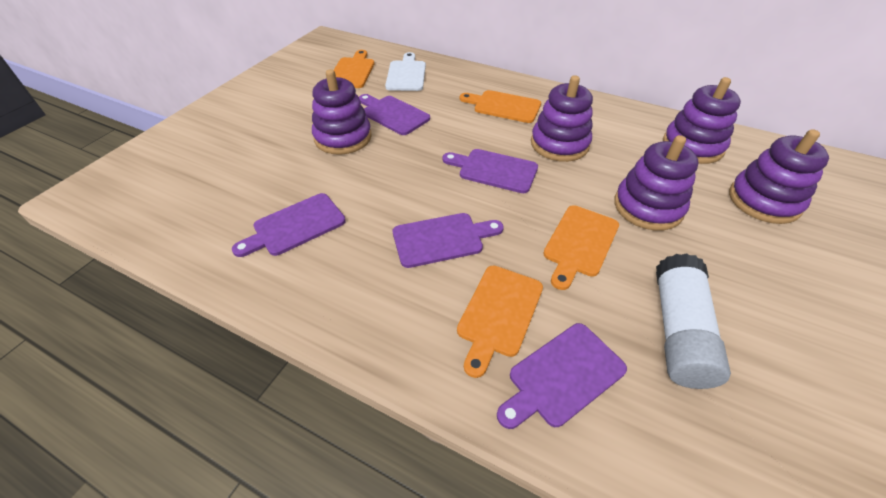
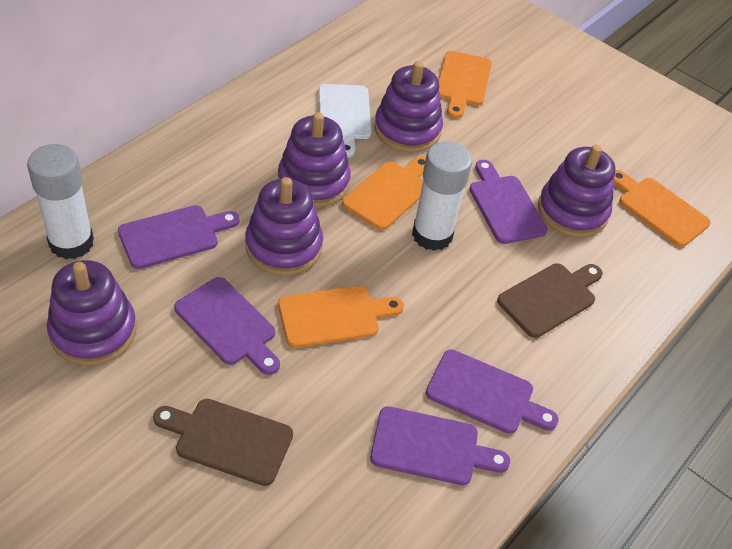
brown cutting board: 0 -> 2
white glue stick: 1 -> 2

